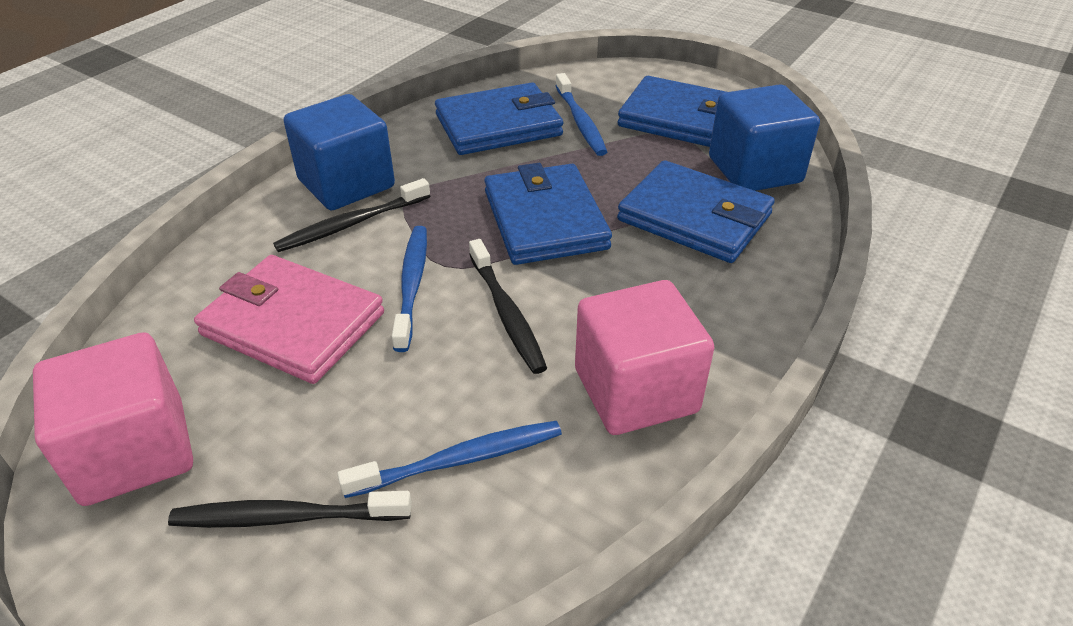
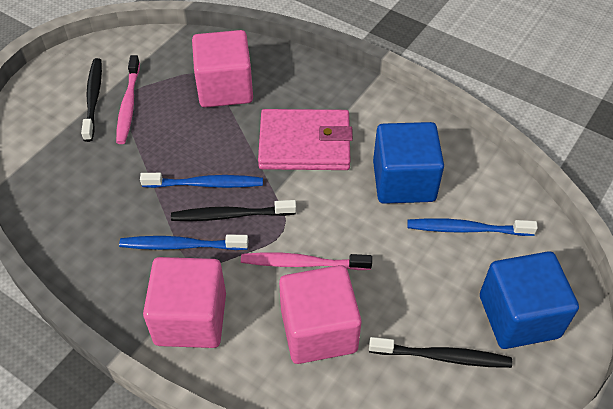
blue wallet: 4 -> 0
pink cube: 2 -> 3
pink toothbrush: 0 -> 2

